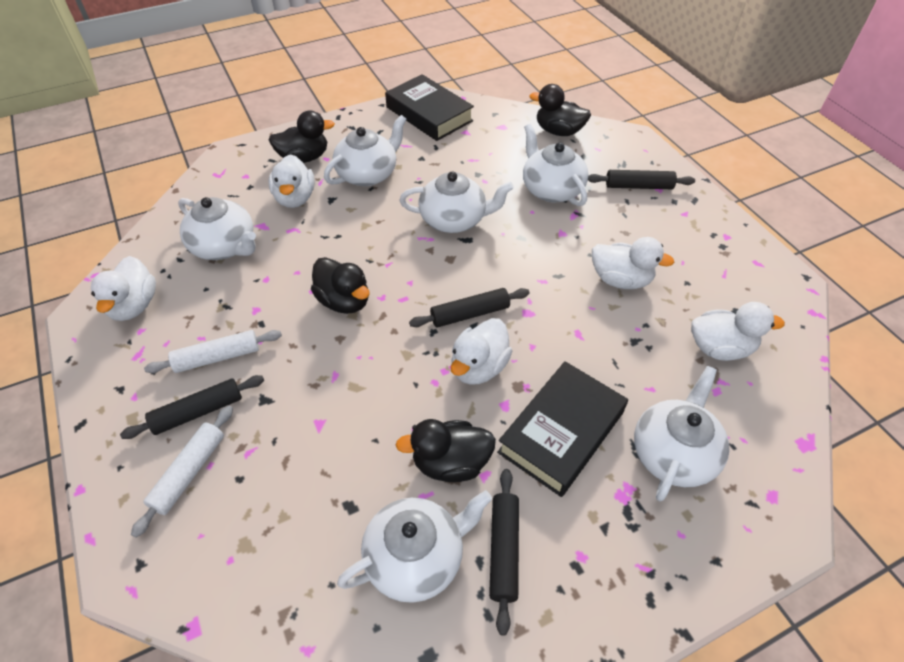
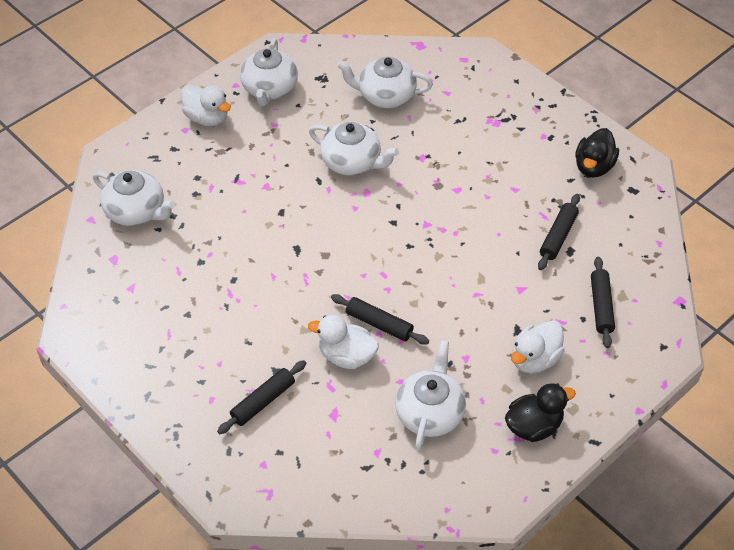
black book: 2 -> 0
black duck: 4 -> 2
white duck: 5 -> 3
white rolling pin: 2 -> 0
white teapot: 6 -> 5

